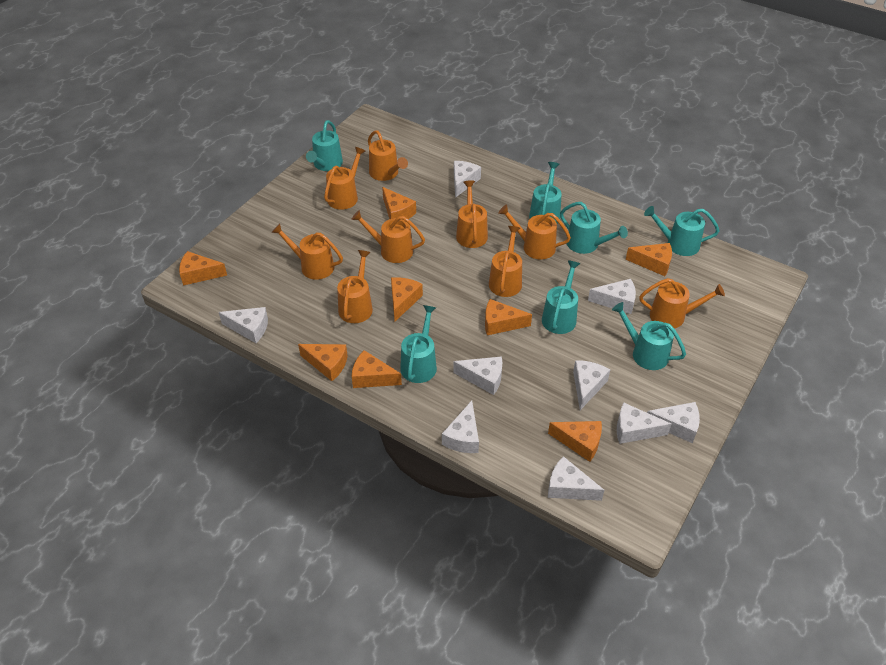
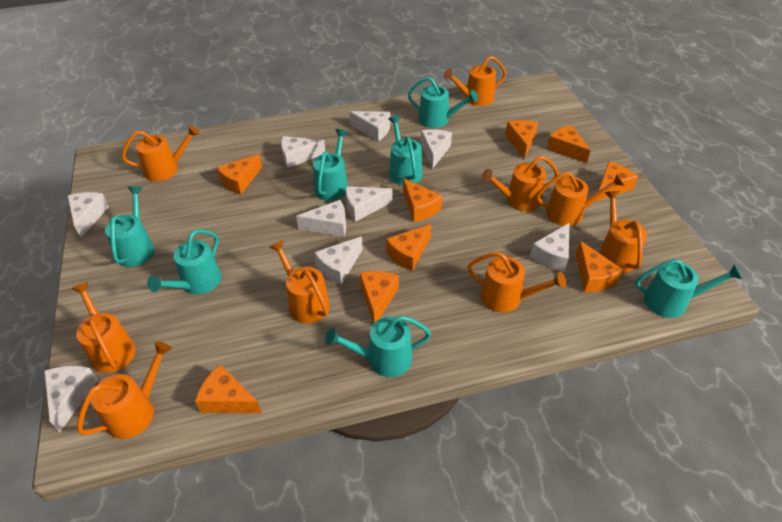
orange cheese: 8 -> 9

